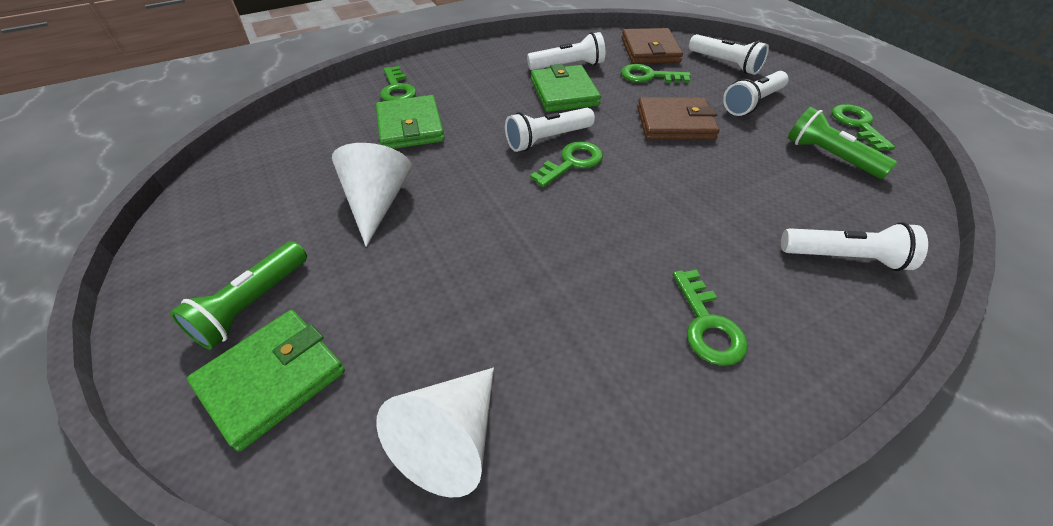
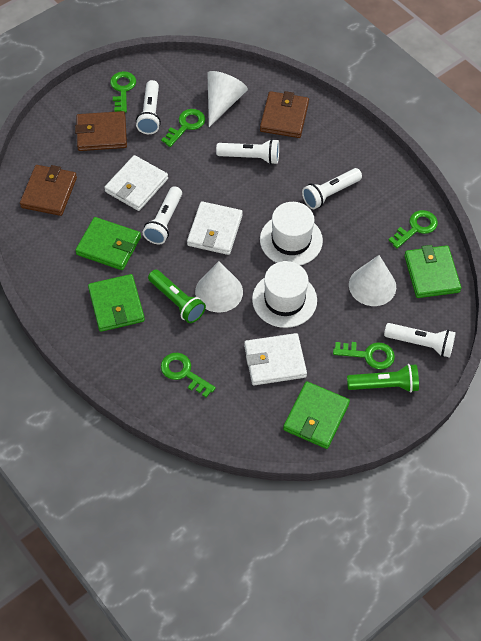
brown wallet: 2 -> 3
green wallet: 3 -> 4
white cone: 2 -> 3
white hat: 0 -> 2
white wallet: 0 -> 3

